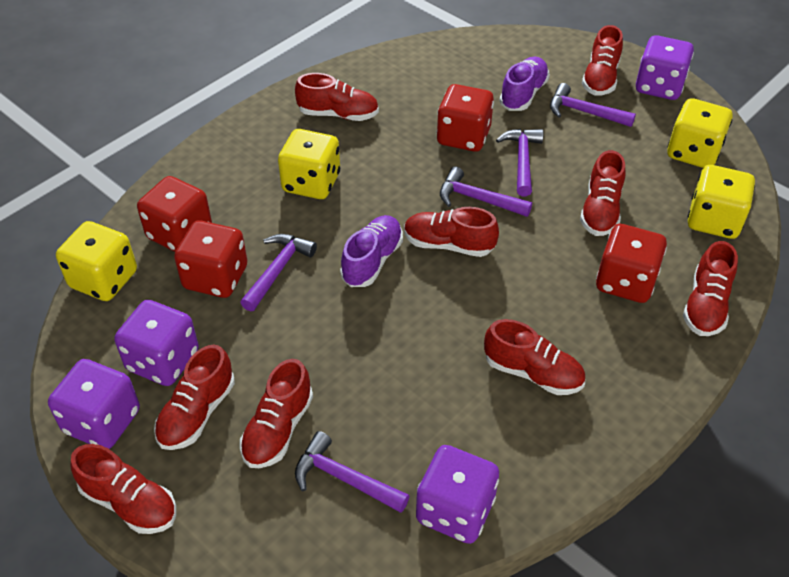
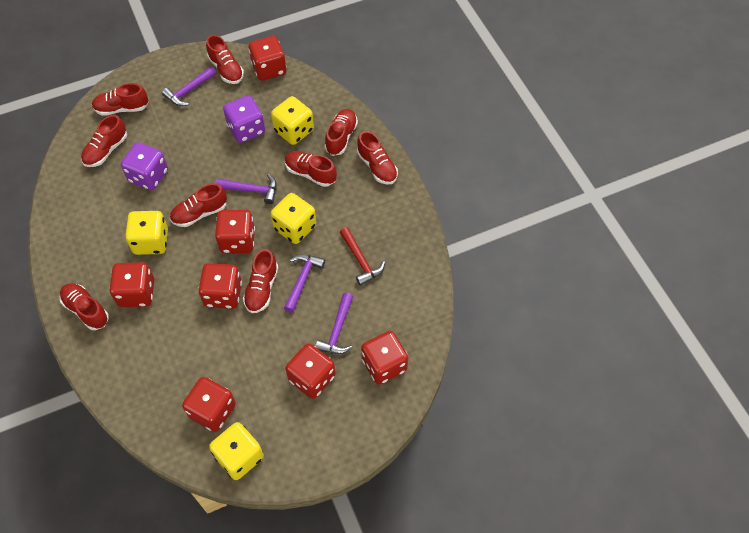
purple dice: 4 -> 2
purple hammer: 5 -> 4
purple shoe: 2 -> 0
red dice: 4 -> 7
red hammer: 0 -> 1

